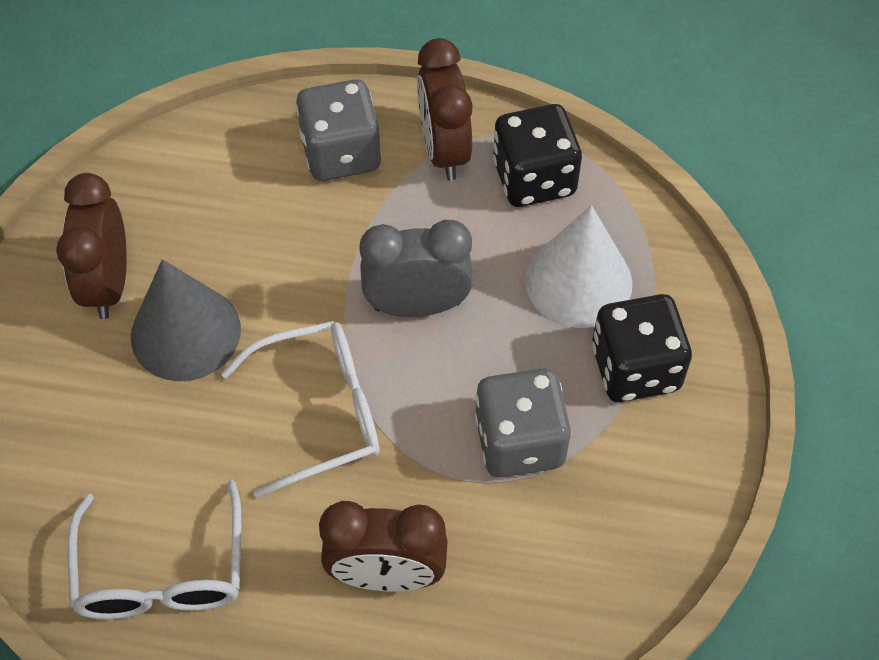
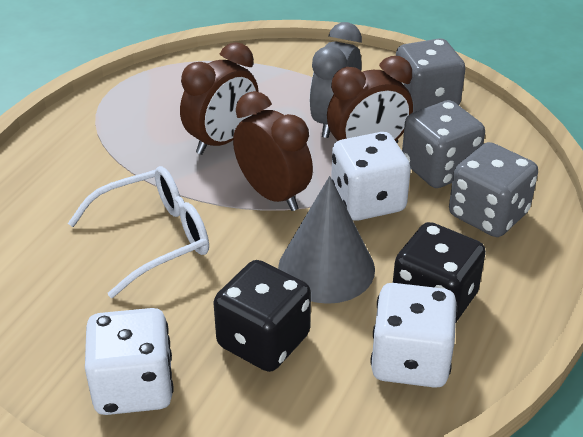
grey dice: 2 -> 3
white cone: 1 -> 0
white dice: 0 -> 3
white glasses: 2 -> 1

